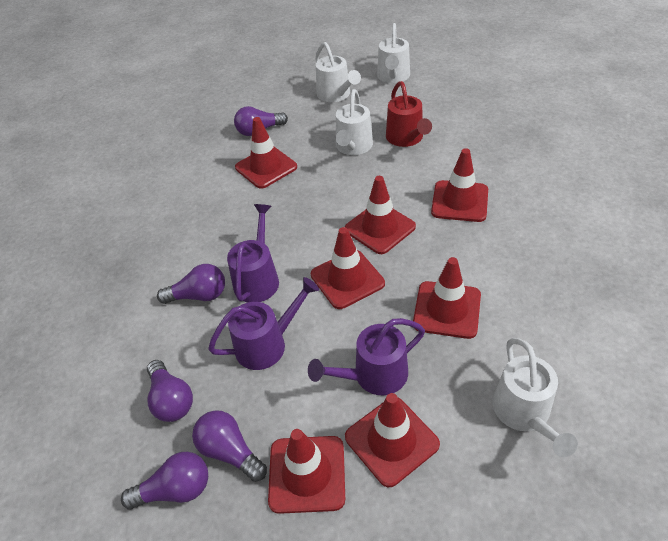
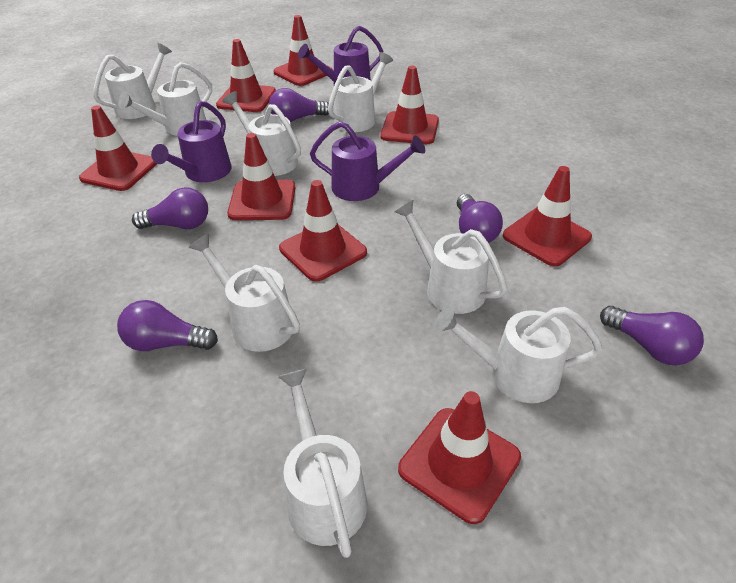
red traffic cone: 7 -> 8
red watering can: 1 -> 0
white watering can: 4 -> 8

